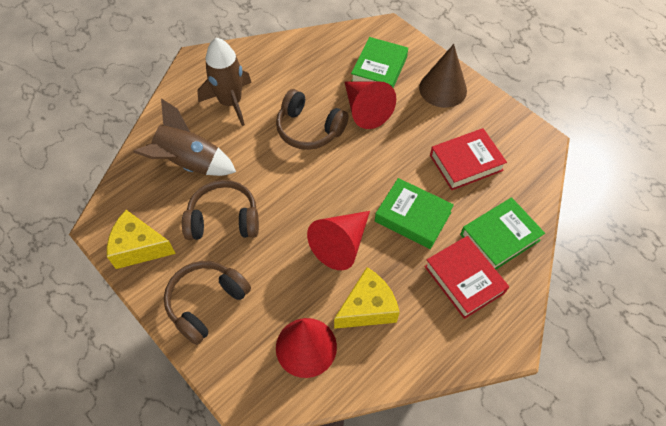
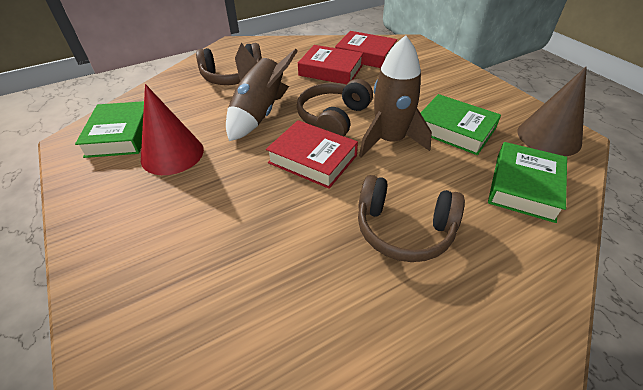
red book: 2 -> 3
red cone: 3 -> 1
yellow cheese: 2 -> 0

